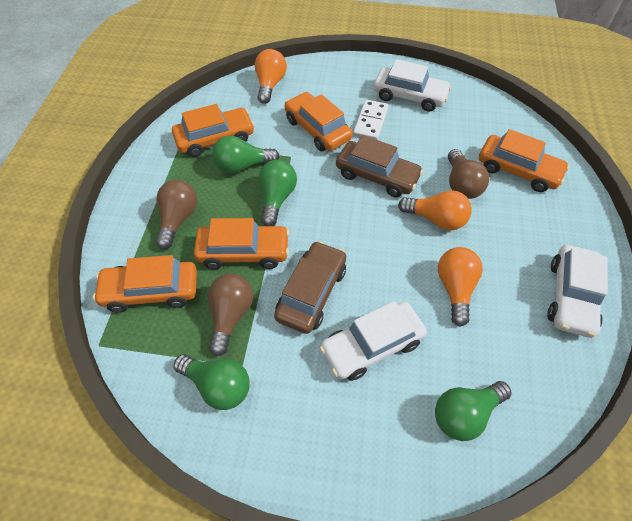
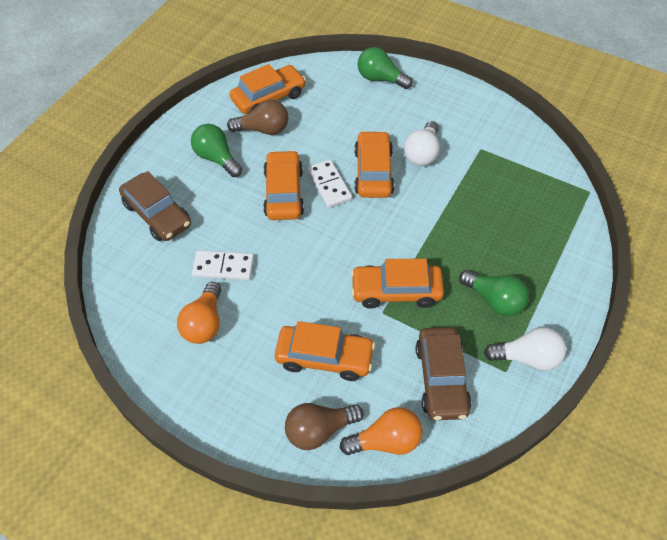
brown light bulb: 3 -> 2
green light bulb: 4 -> 3
orange light bulb: 3 -> 2
white car: 3 -> 0
white domino: 1 -> 2
white light bulb: 0 -> 2

